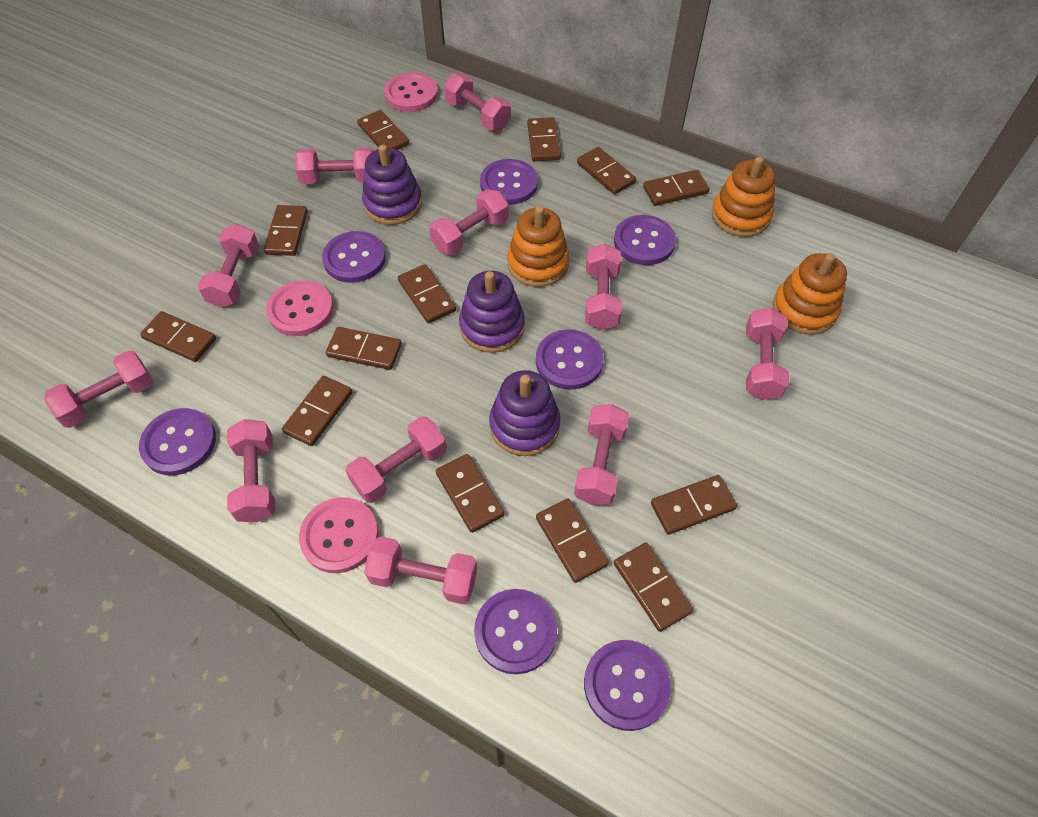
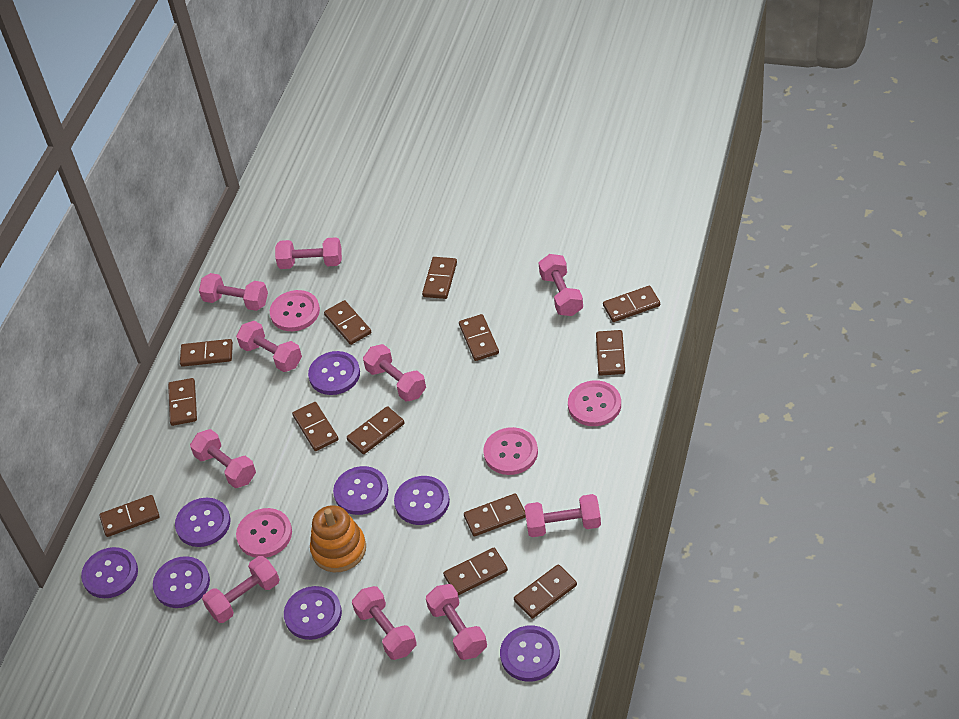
orange stacking toy: 3 -> 1
pink button: 3 -> 4
pink dumbbell: 11 -> 10
purple button: 7 -> 8
purple stacking toy: 3 -> 0

